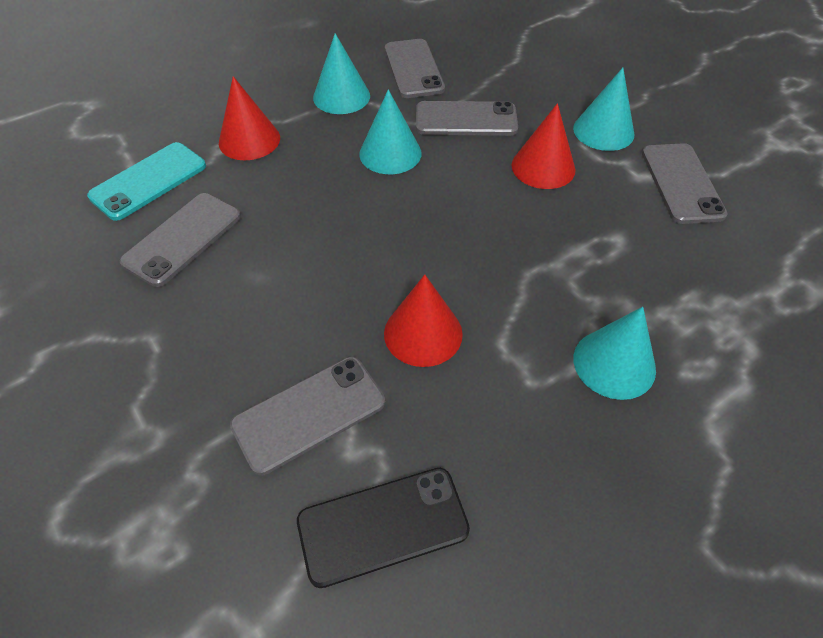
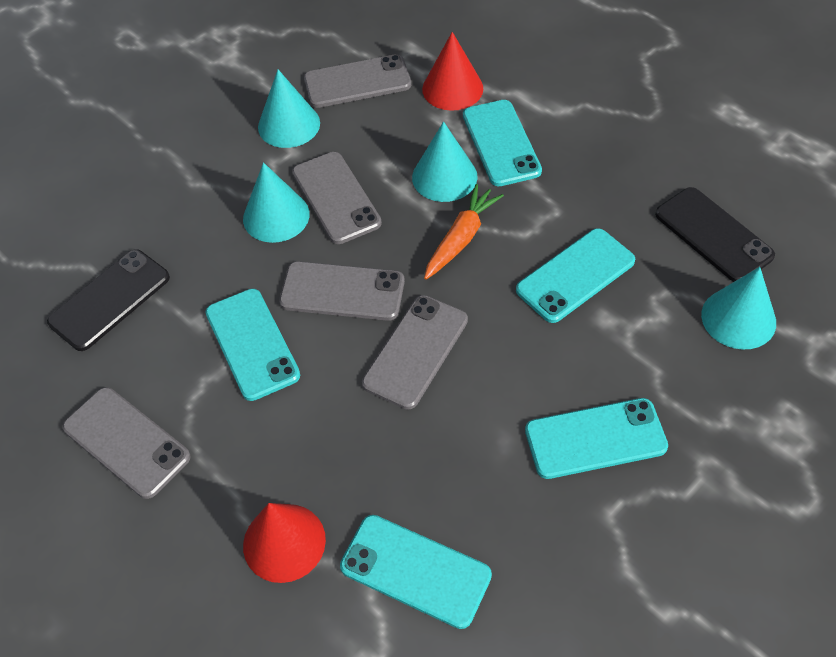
black phone: 1 -> 2
orange carrot: 0 -> 1
red cone: 3 -> 2
turquoise phone: 1 -> 5

